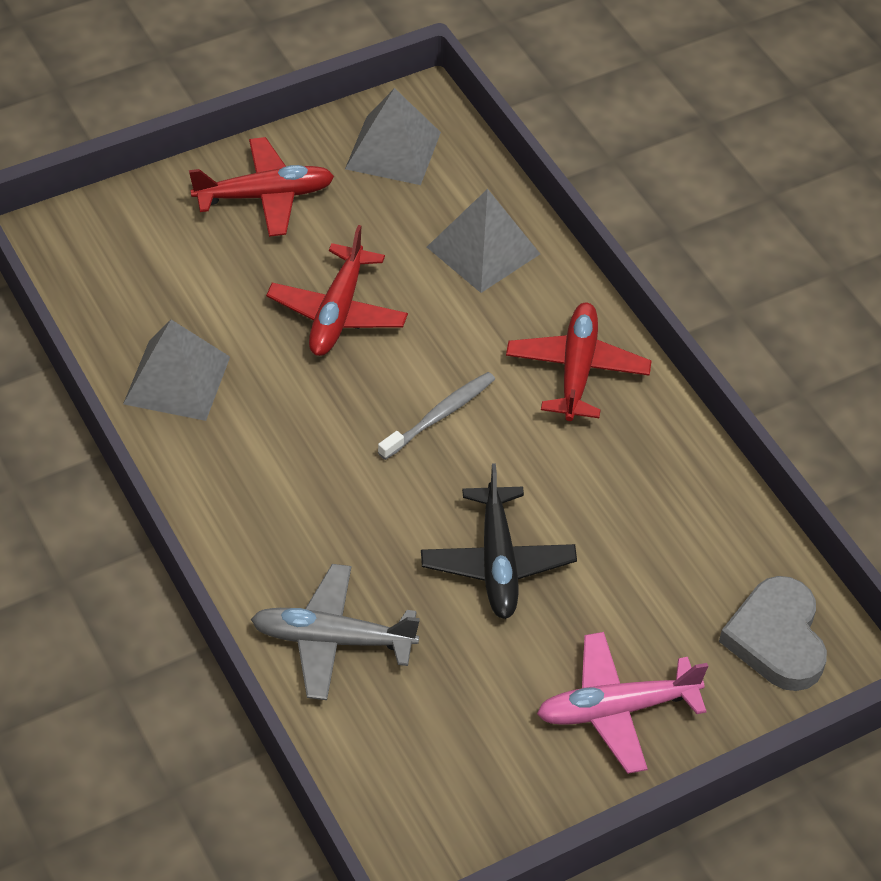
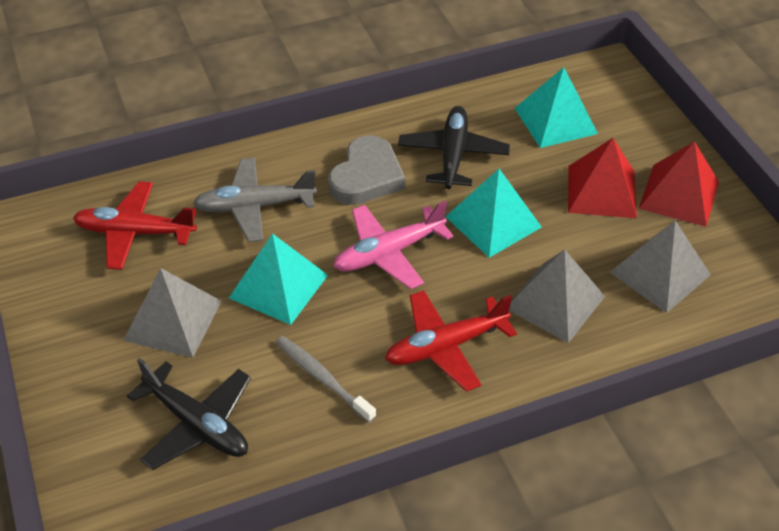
black plane: 1 -> 2
red plane: 3 -> 2
red pyramid: 0 -> 2
turquoise pyramid: 0 -> 3

